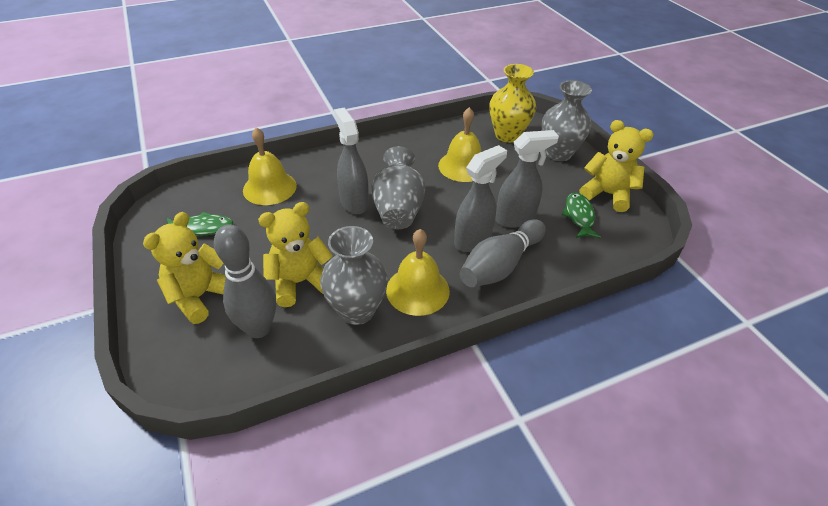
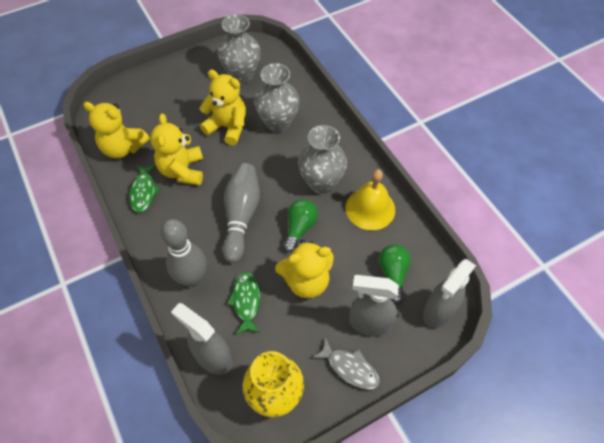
green light bulb: 0 -> 2
grey fish: 0 -> 1
yellow bell: 3 -> 1
yellow teddy bear: 3 -> 4

